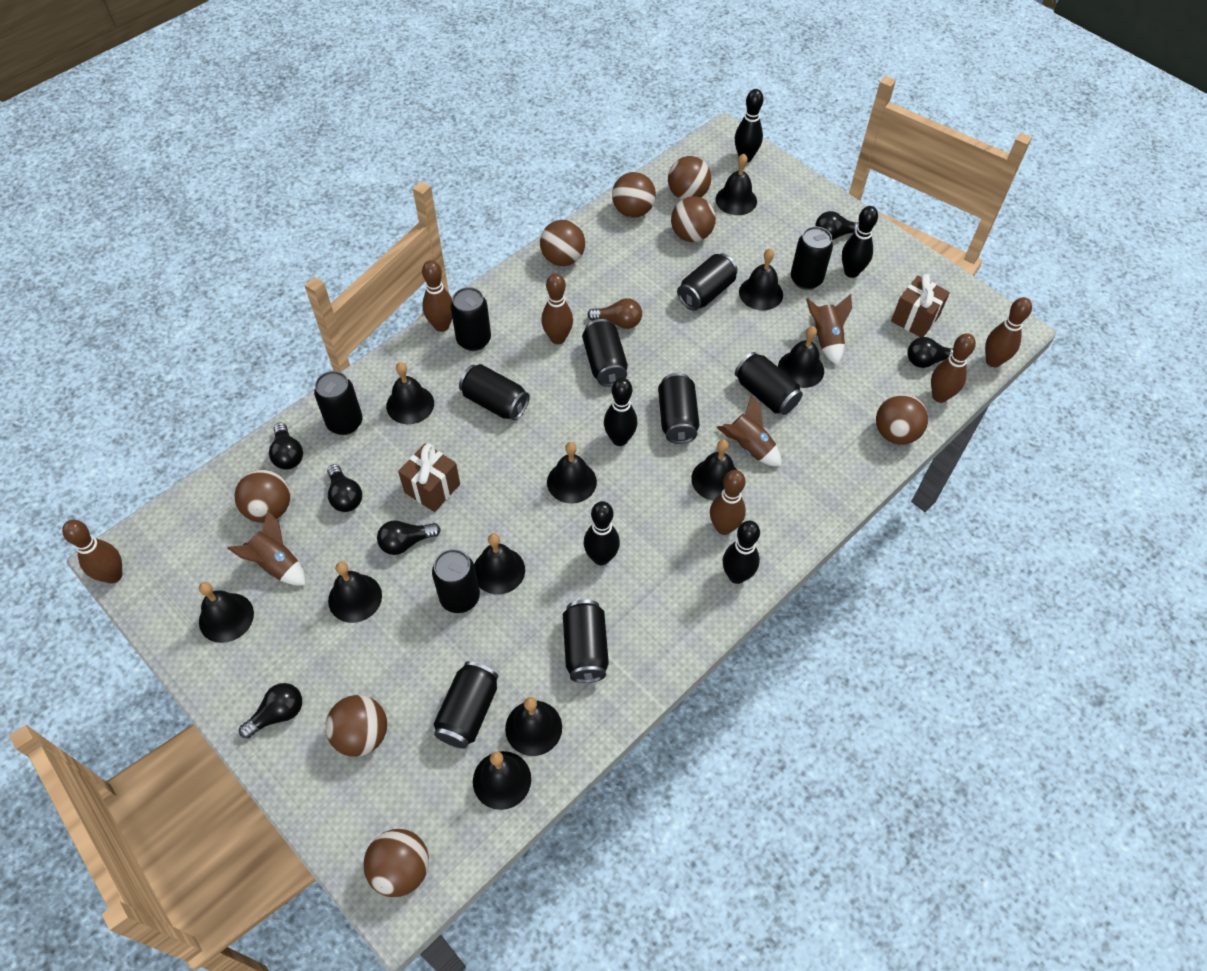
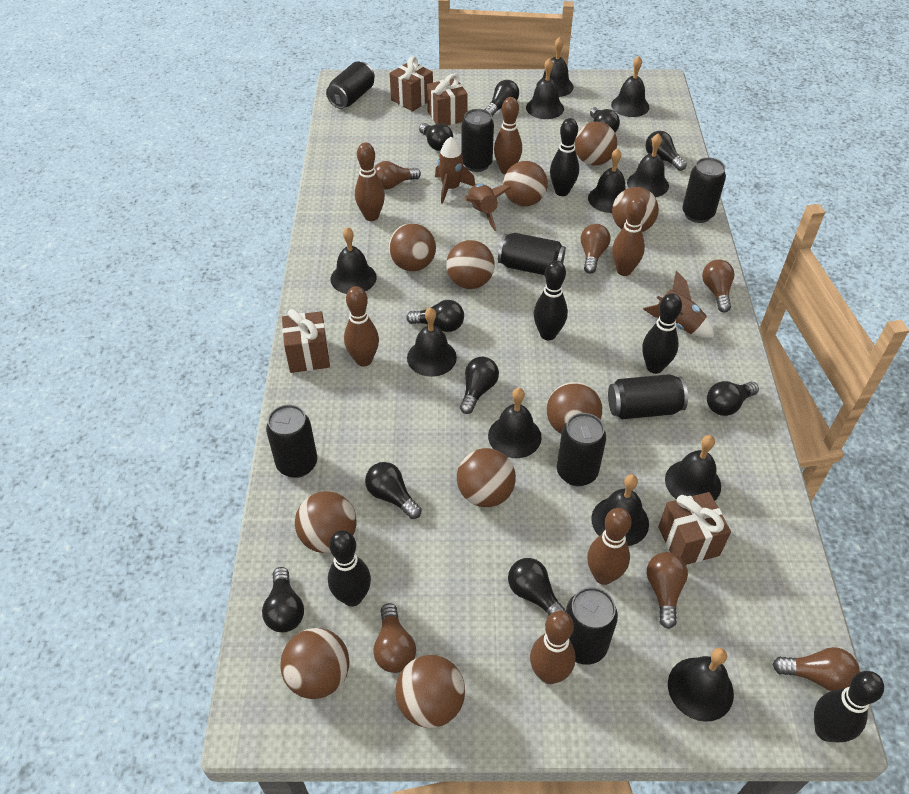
black can: 11 -> 8
black light bulb: 6 -> 10
brown ball: 8 -> 10
brown gift: 2 -> 4
brown light bulb: 1 -> 6

